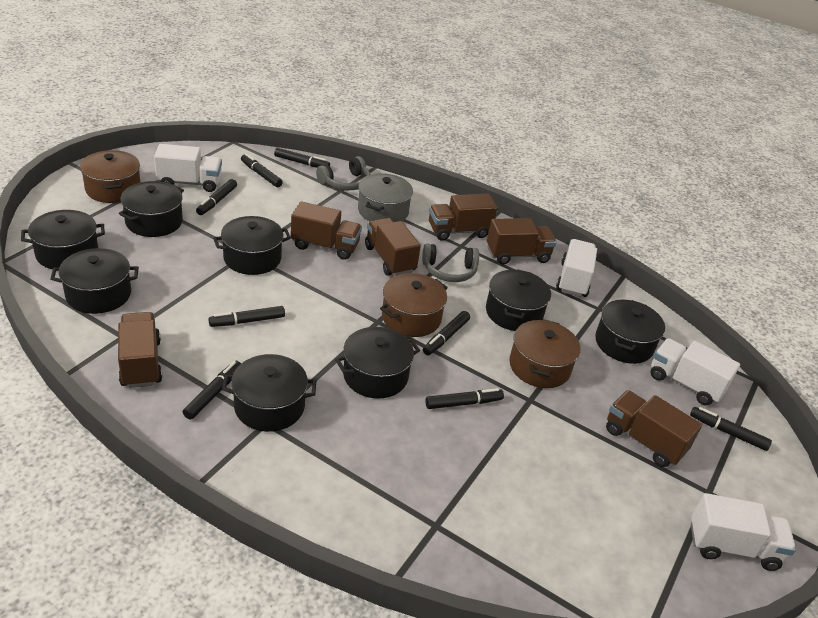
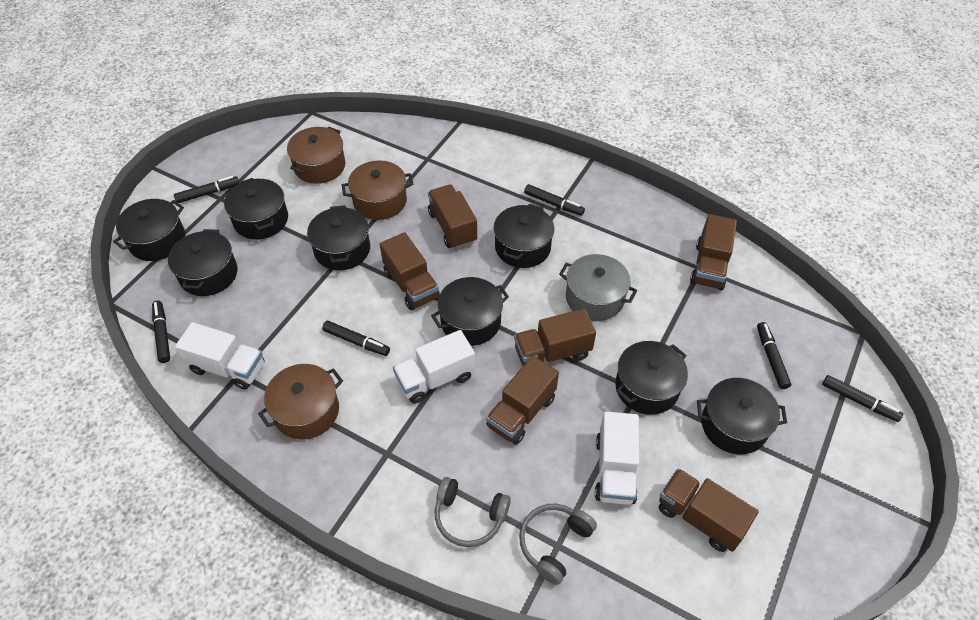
black marker: 8 -> 6
white truck: 4 -> 3

